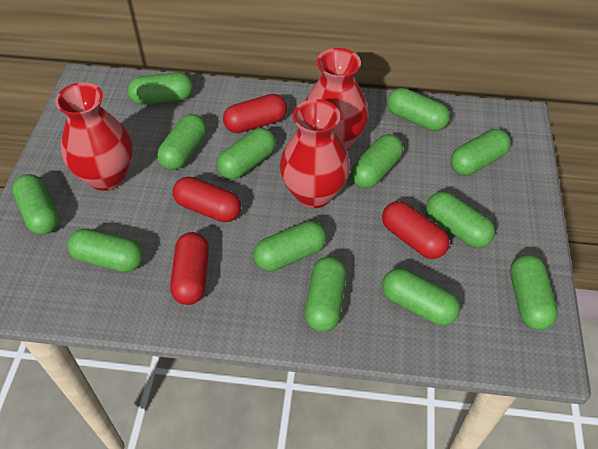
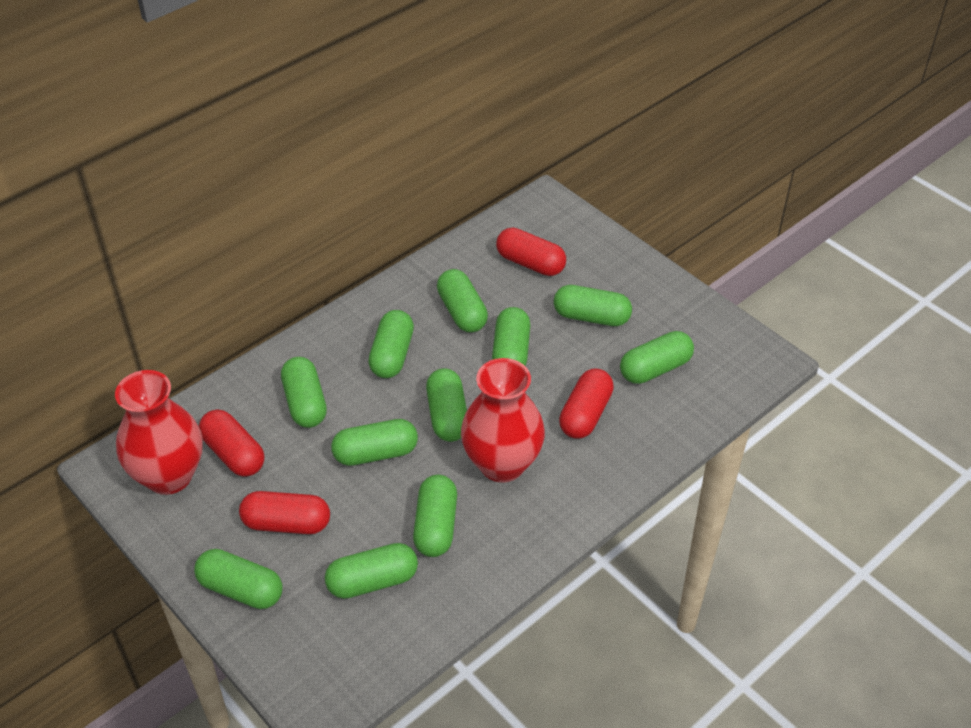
green capsule: 13 -> 11
red vase: 3 -> 2

